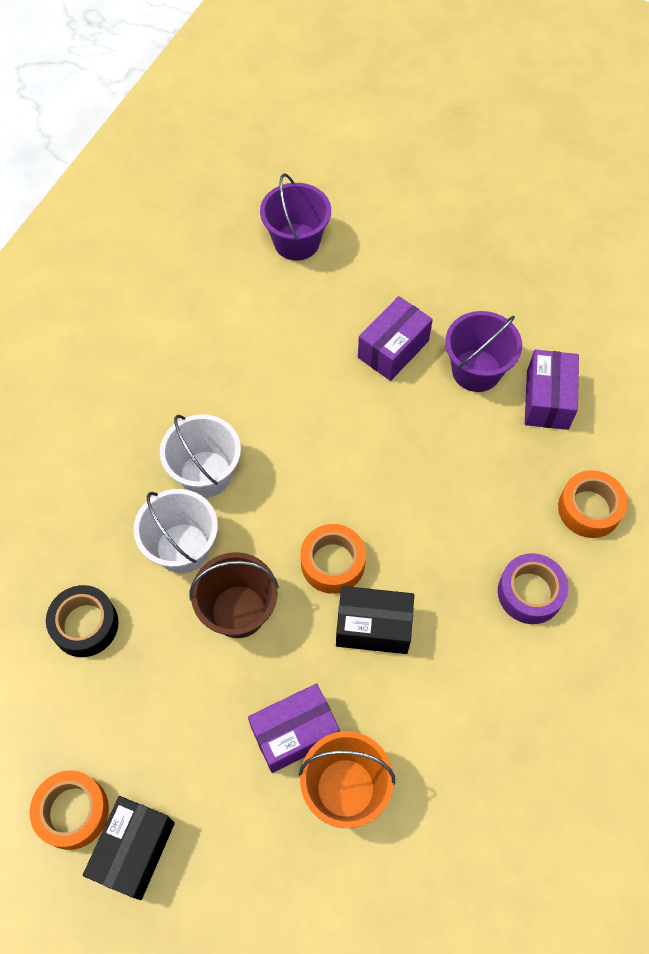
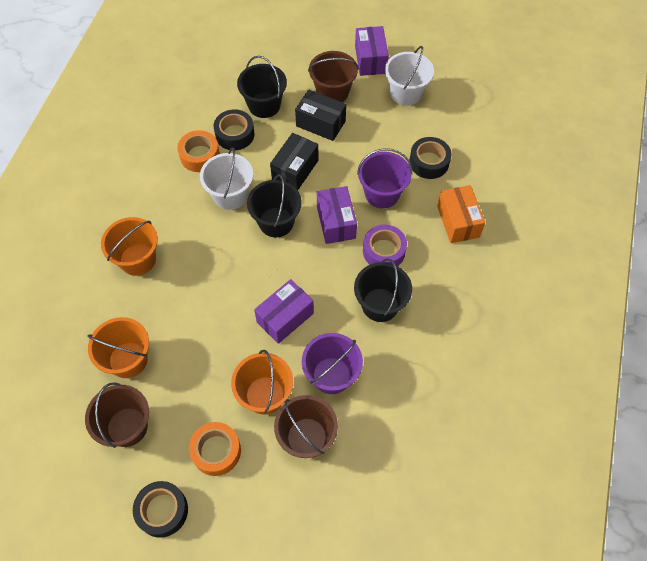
black bucket: 0 -> 3
black tape: 1 -> 3
brown bucket: 1 -> 3
orange box: 0 -> 1
orange bucket: 1 -> 3
orange tape: 3 -> 2

